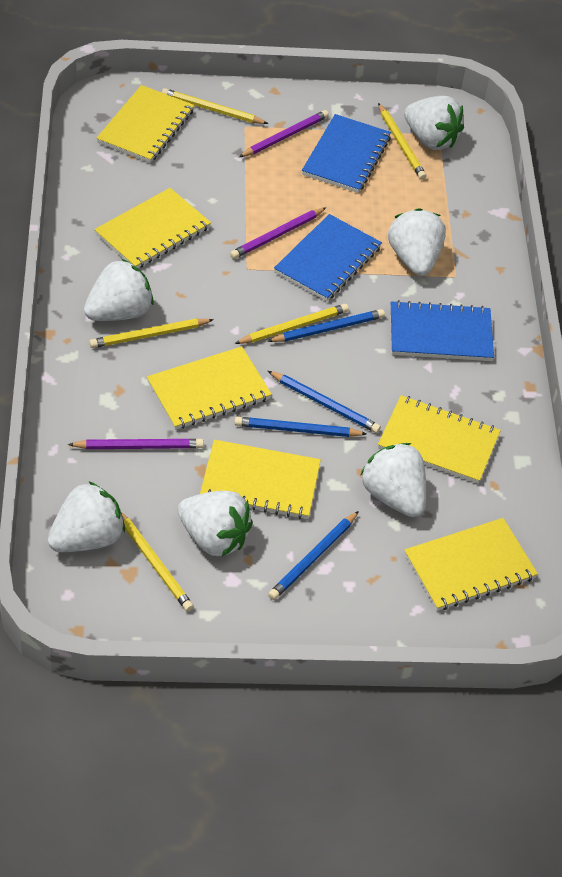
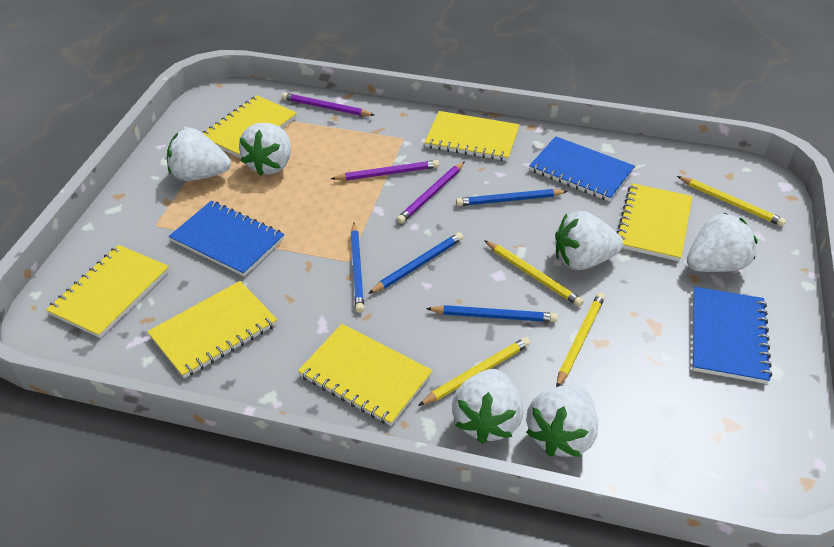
yellow pencil: 5 -> 4

